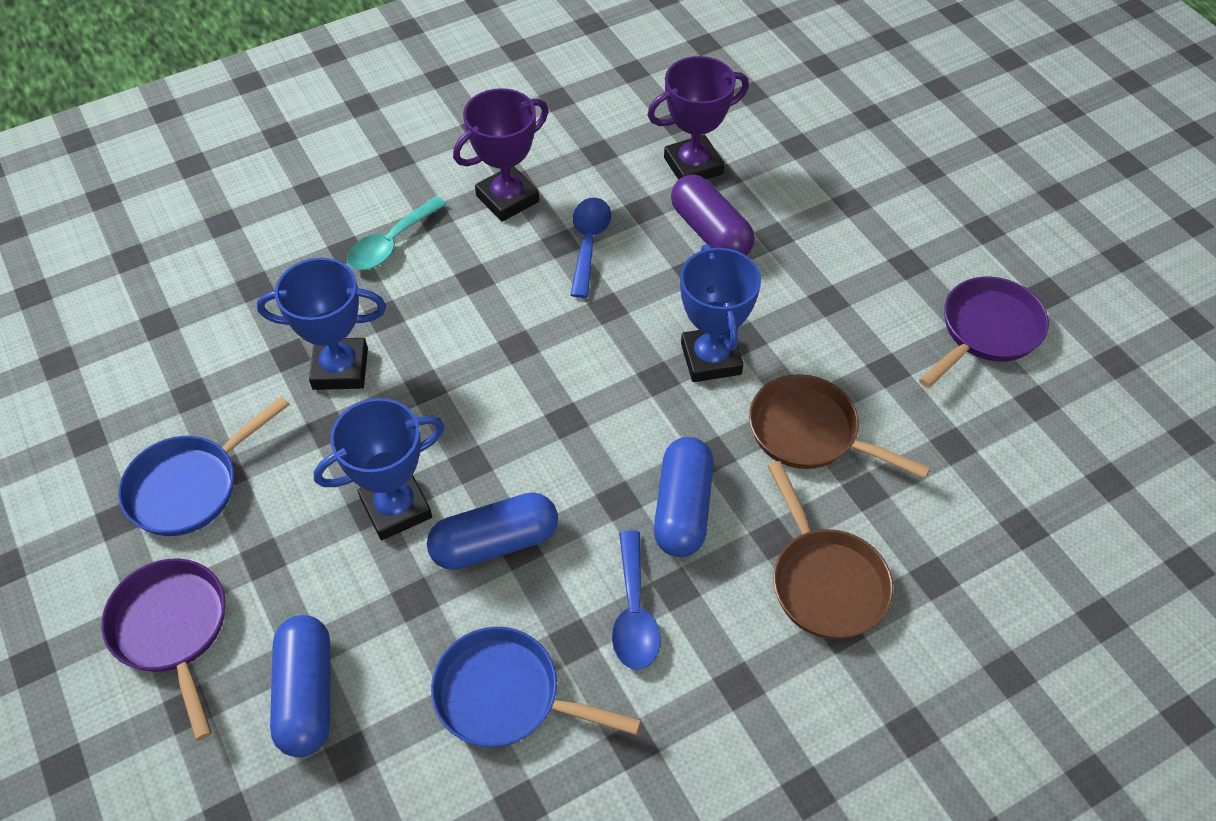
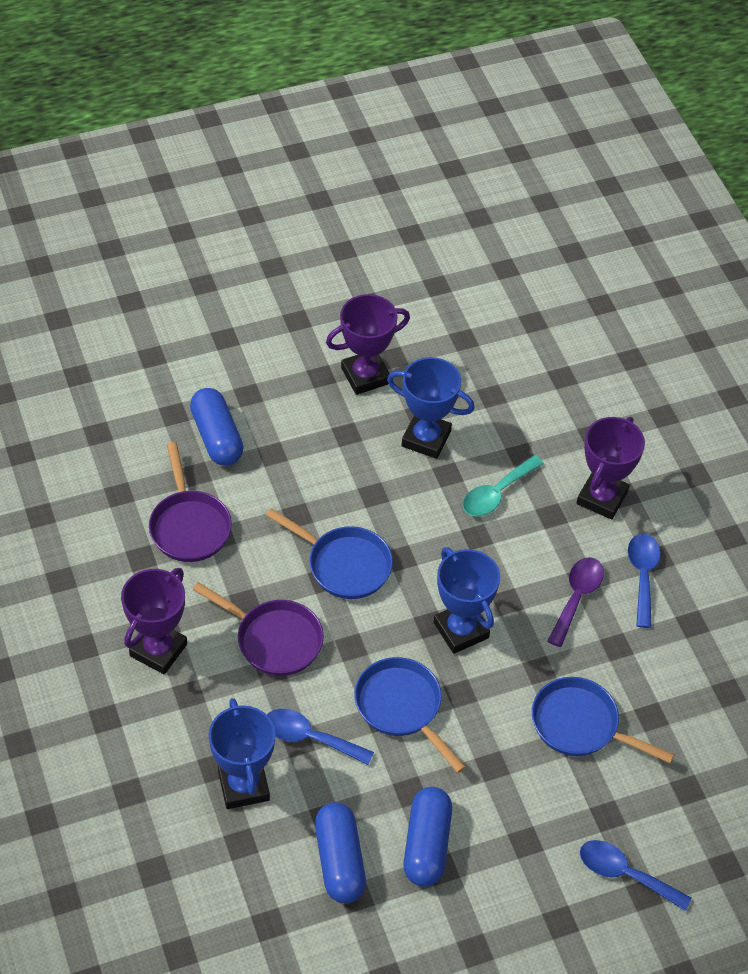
blue pan: 2 -> 3
blue spoon: 2 -> 3
brown pan: 2 -> 0
purple capsule: 1 -> 0
purple spoon: 0 -> 1
purple trophy: 2 -> 3

